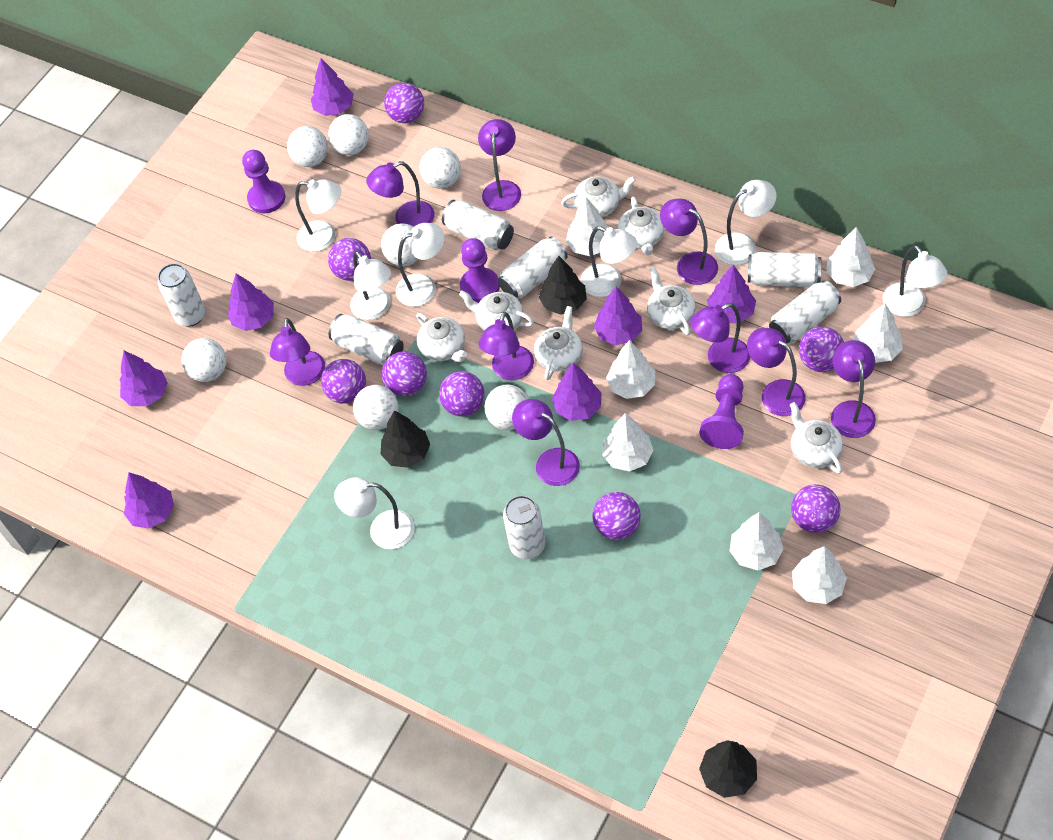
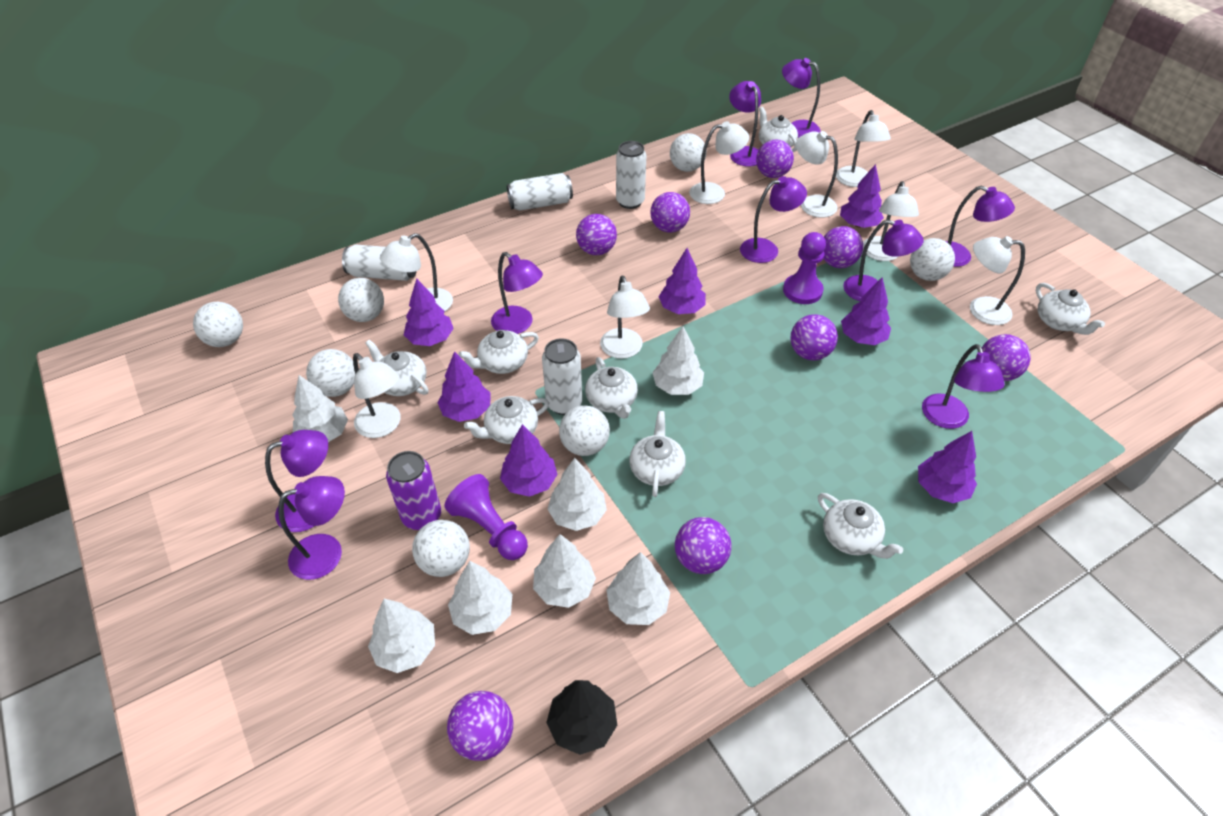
black tree: 3 -> 1
purple can: 0 -> 1
purple pawn: 3 -> 2
white can: 7 -> 4
white lamp: 7 -> 8
white teapot: 7 -> 8

